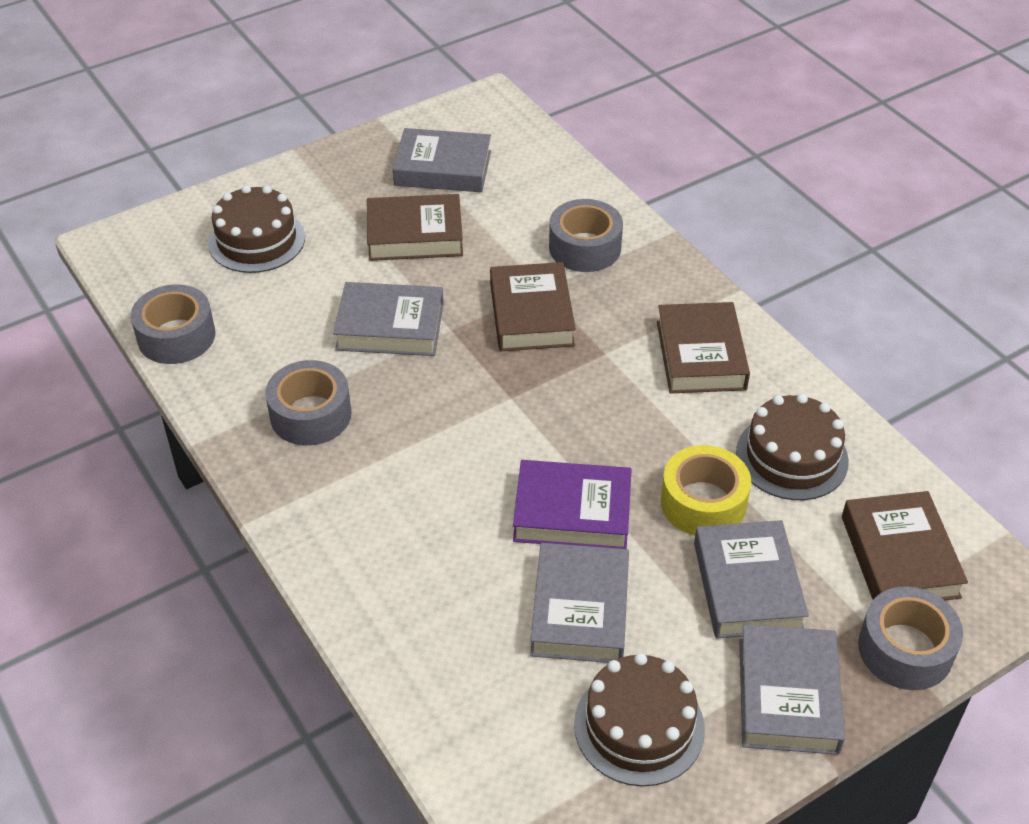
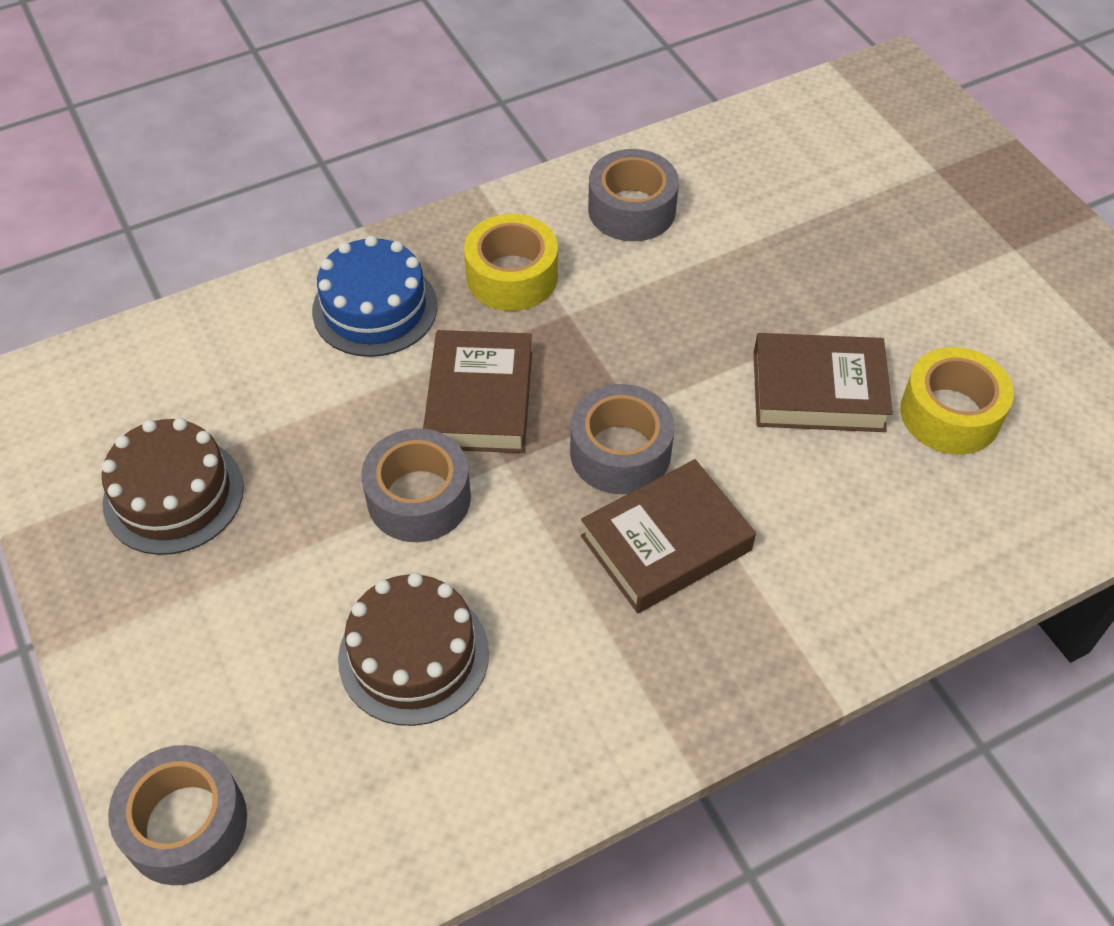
blue cake: 0 -> 1
brown book: 4 -> 3
brown cake: 3 -> 2
grey book: 5 -> 0
purple book: 1 -> 0
yellow tape: 1 -> 2

